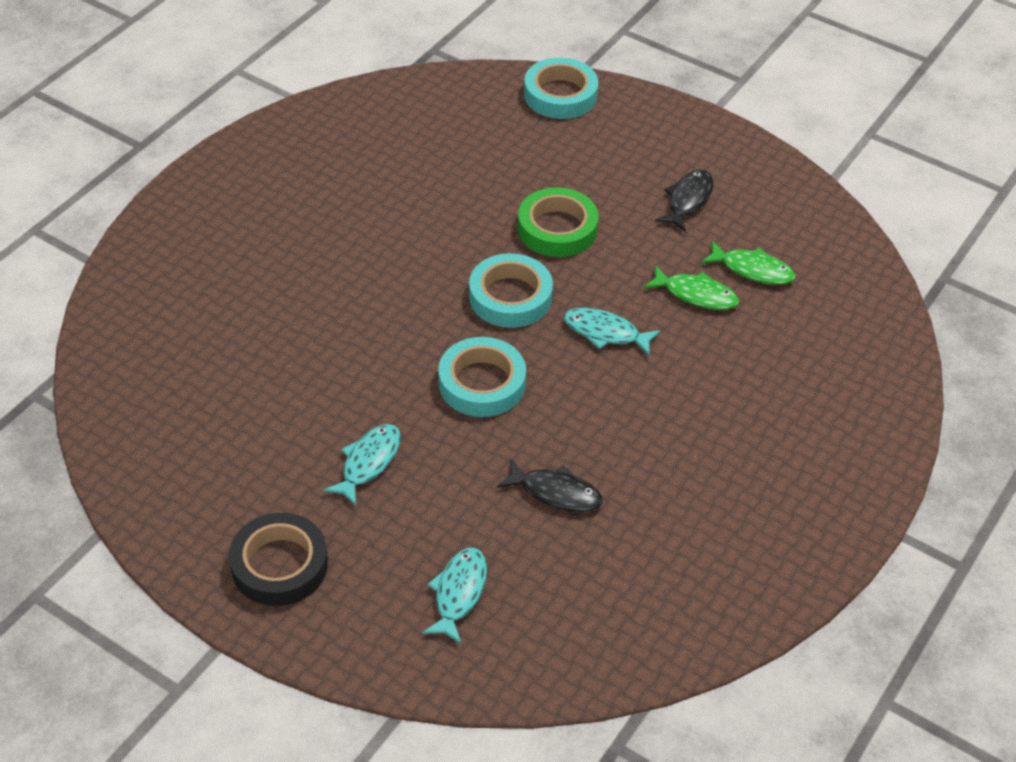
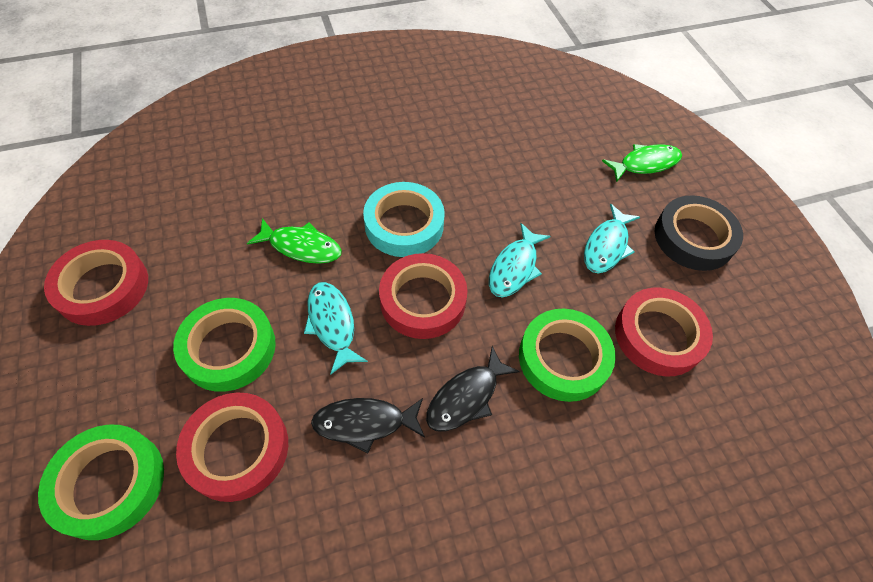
green tape: 1 -> 3
red tape: 0 -> 4
turquoise tape: 3 -> 1

